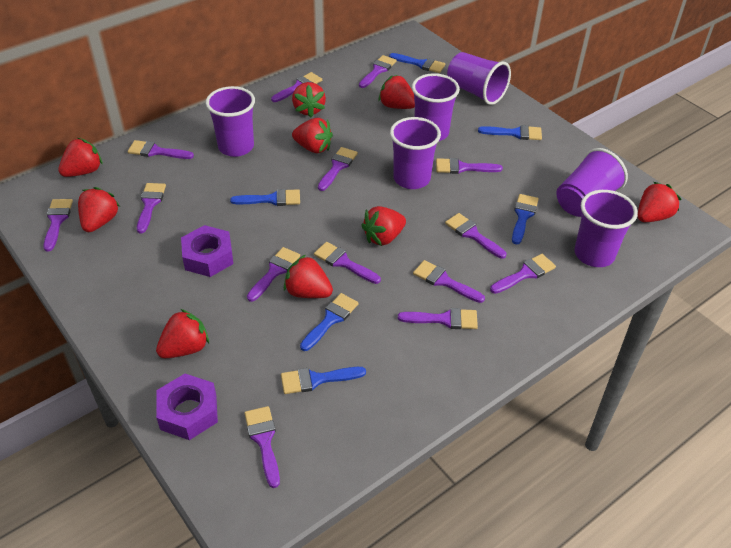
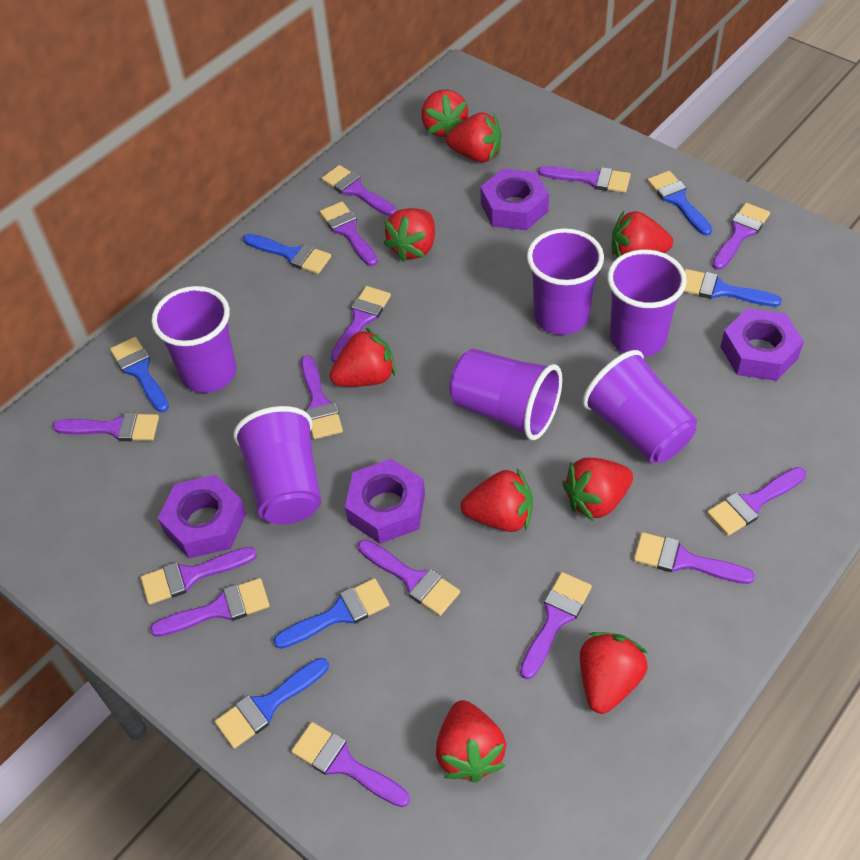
purple nut: 2 -> 4

